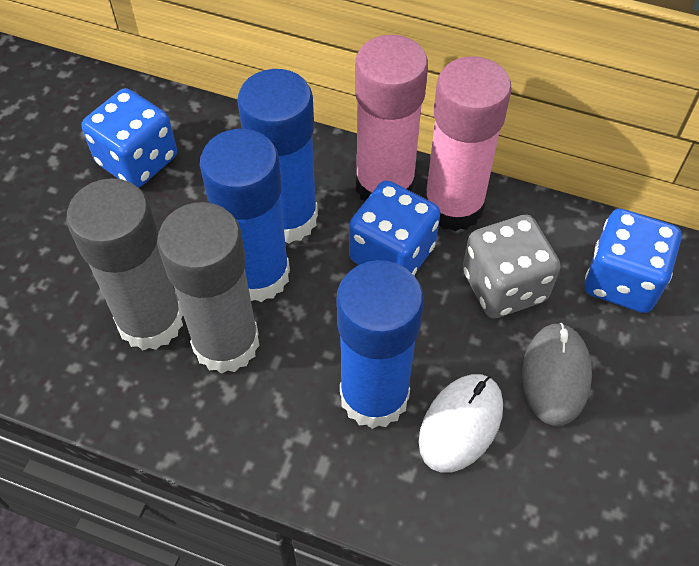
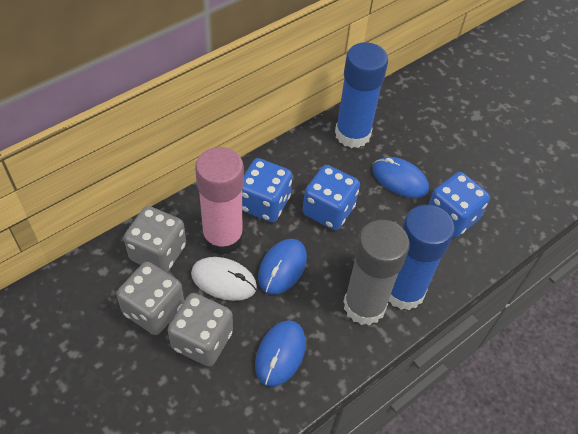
blue glue stick: 3 -> 2
blue mouse: 0 -> 3
grey dice: 1 -> 3
grey glue stick: 2 -> 1
grey mouse: 1 -> 0
pink glue stick: 2 -> 1

